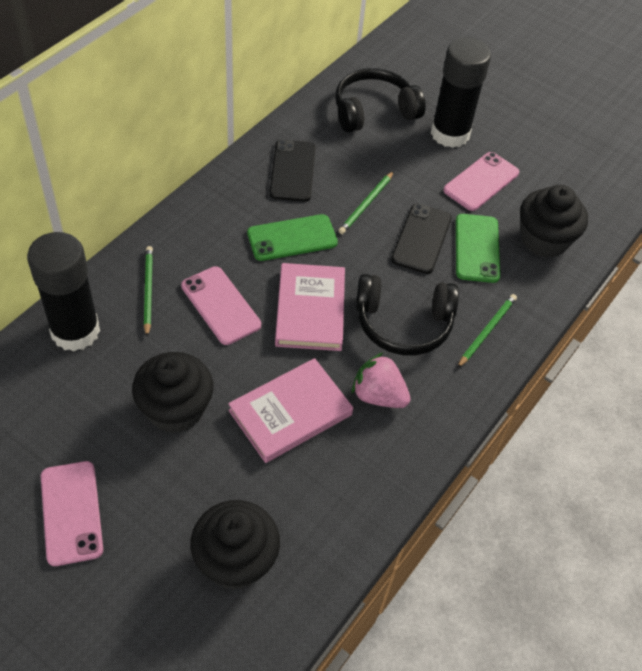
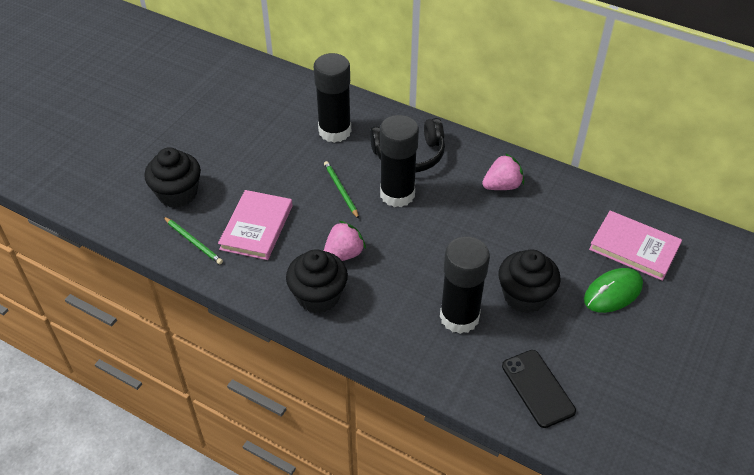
black glue stick: 2 -> 3
black headphones: 2 -> 1
black phone: 2 -> 1
green mouse: 0 -> 1
green pencil: 3 -> 2
green phone: 2 -> 0
pink phone: 3 -> 0
pink strawberry: 1 -> 2

